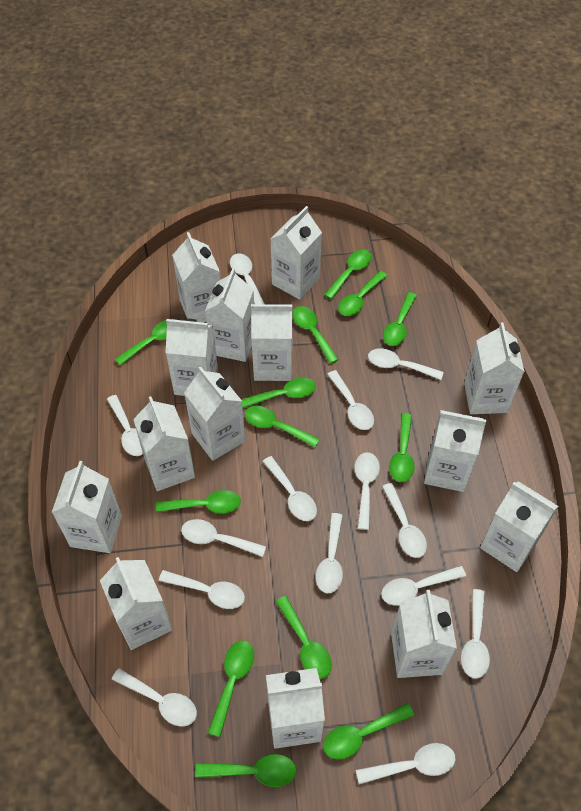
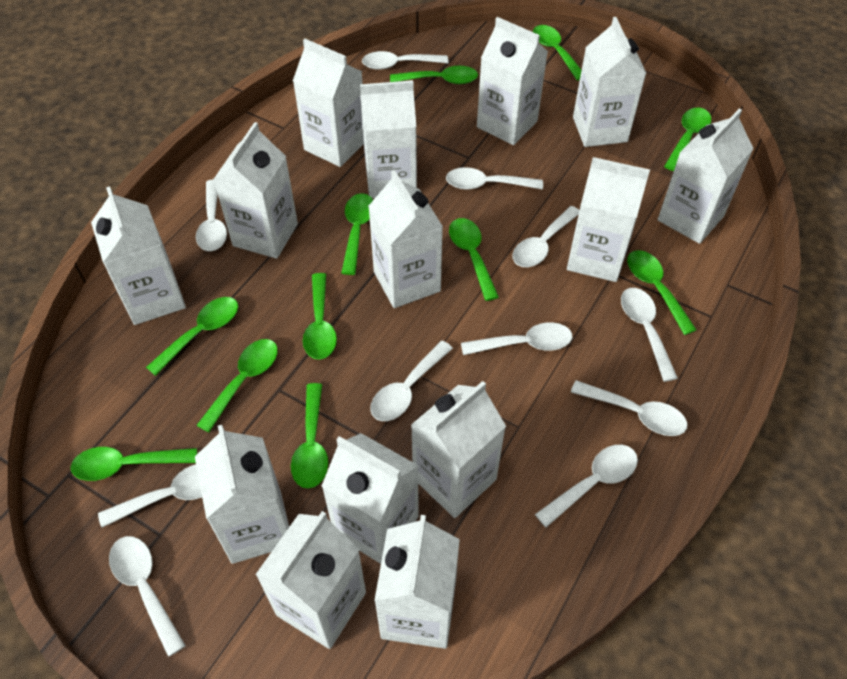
green spoon: 13 -> 11
white spoon: 14 -> 11

